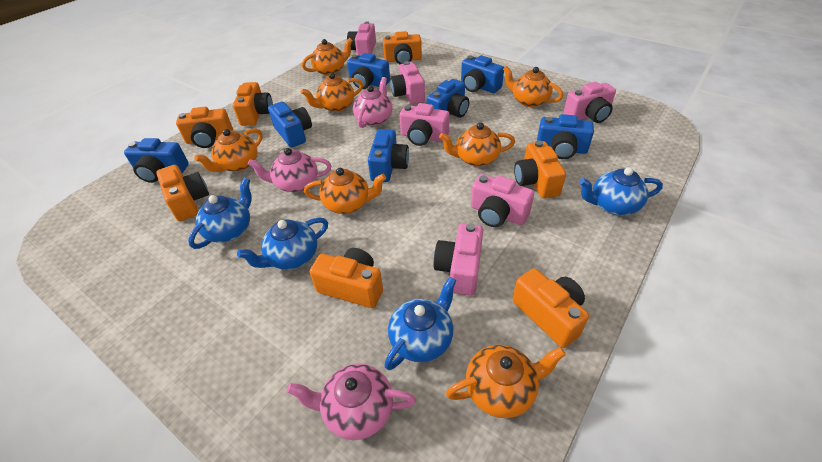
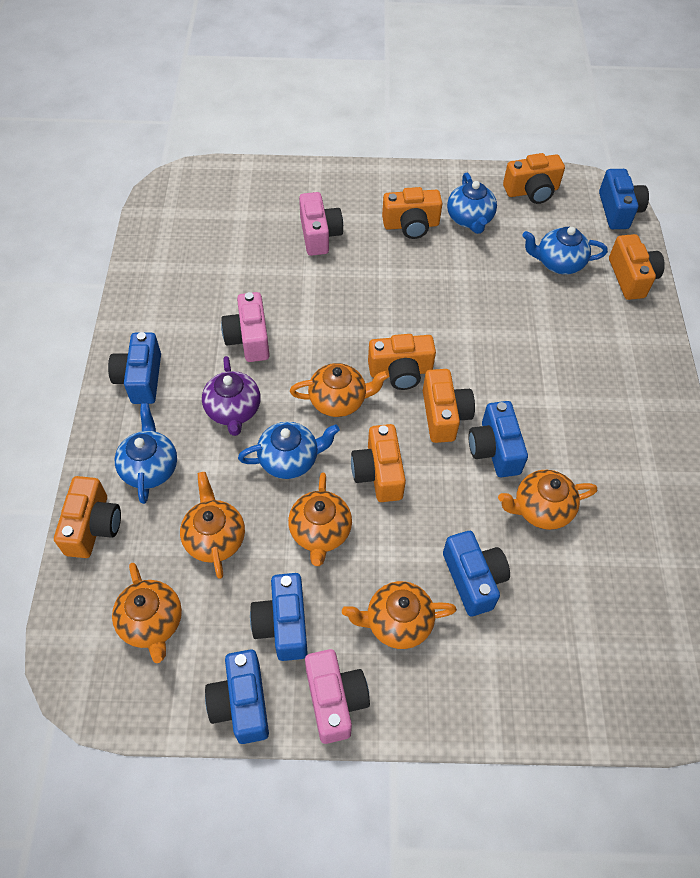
blue camera: 7 -> 6
orange teapot: 7 -> 6
pink camera: 6 -> 3
pink teapot: 3 -> 0
purple teapot: 0 -> 1

